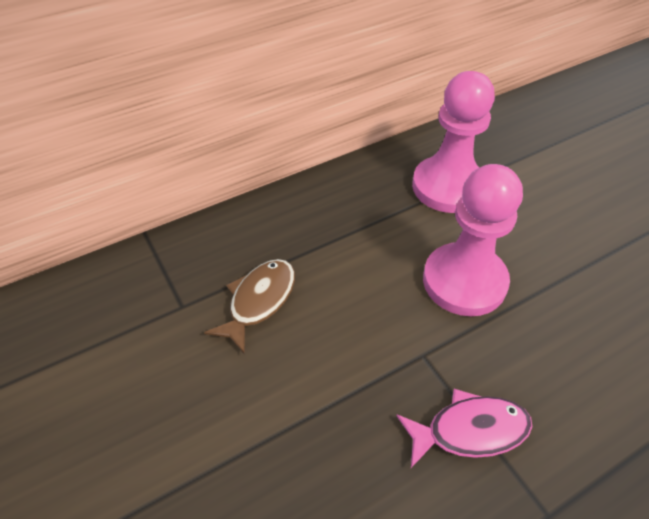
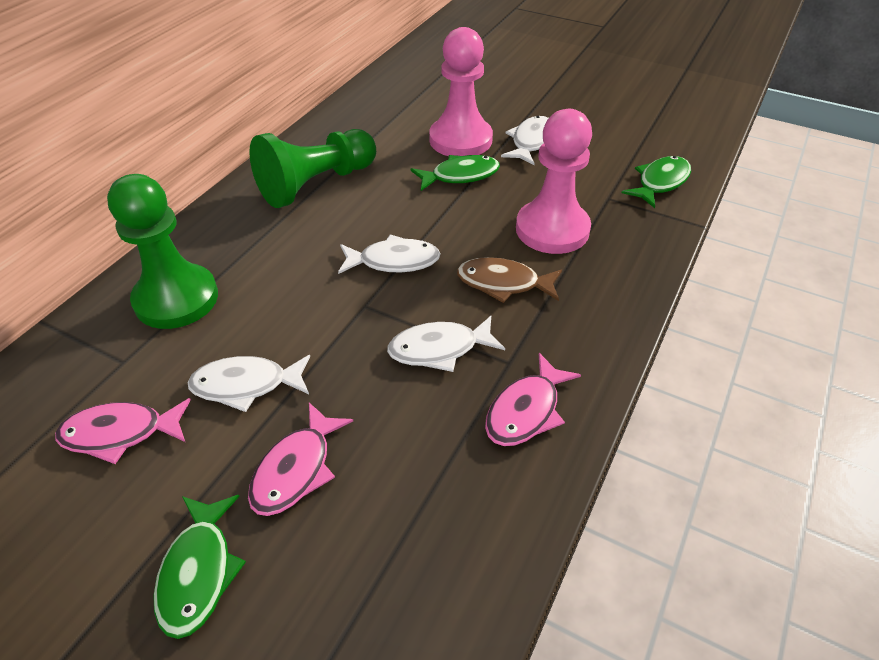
green fish: 0 -> 3
green pawn: 0 -> 2
pink fish: 1 -> 3
white fish: 0 -> 4

